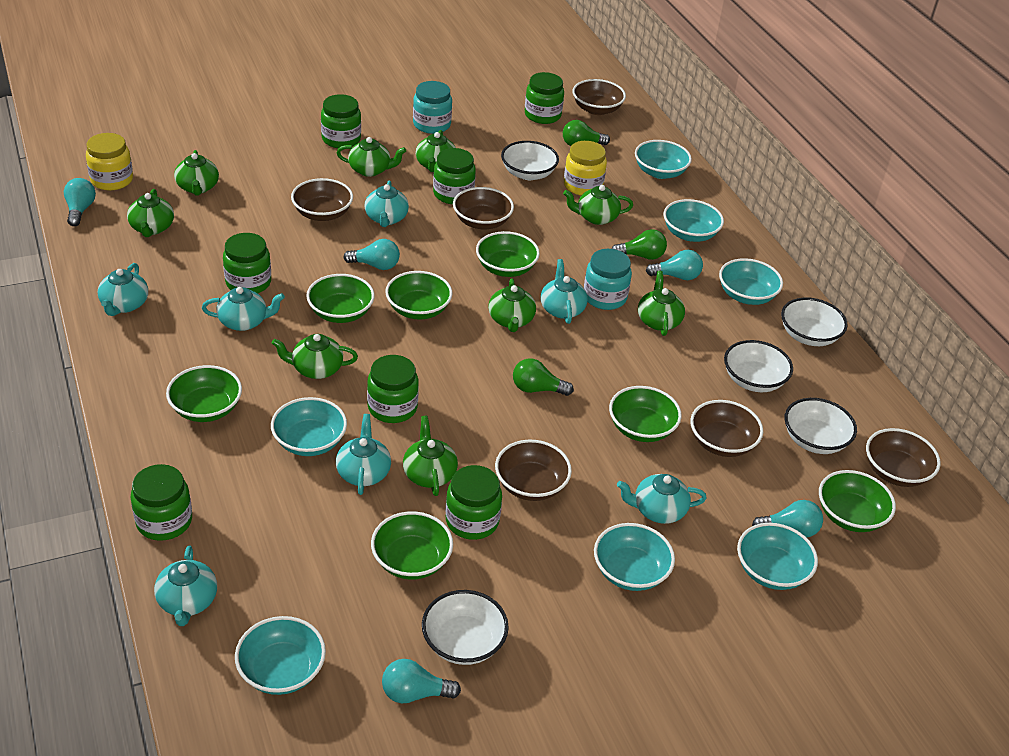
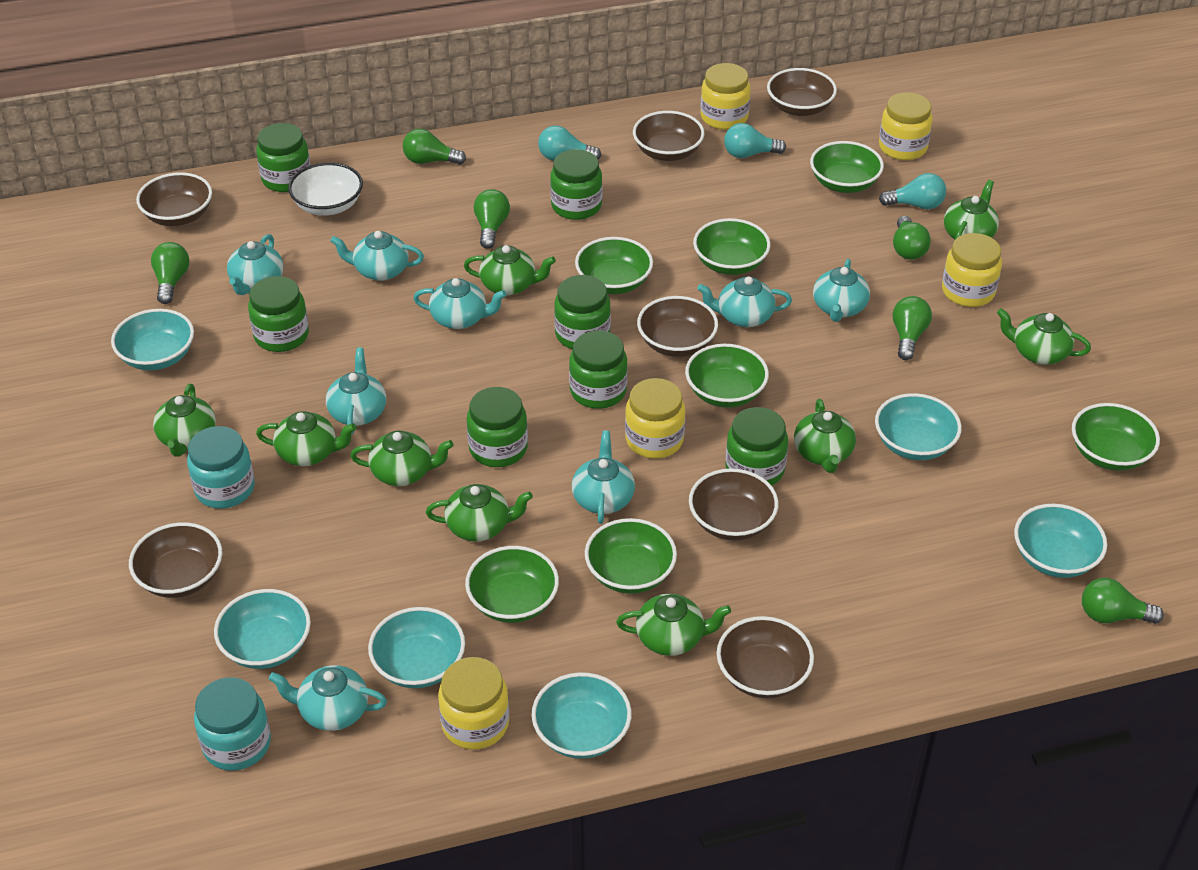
brown bowl: 6 -> 7
green light bulb: 3 -> 6
turquoise bowl: 7 -> 6
turquoise light bulb: 5 -> 3
turquoise teapot: 7 -> 8
white bowl: 5 -> 1
yellow jar: 2 -> 5

